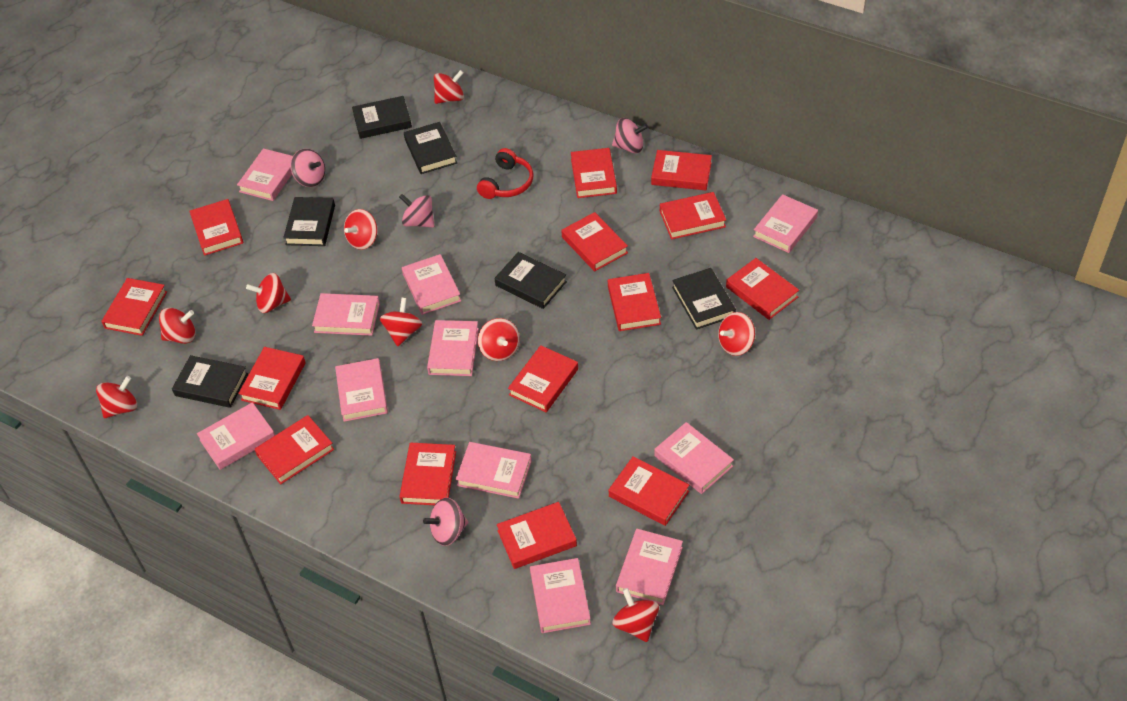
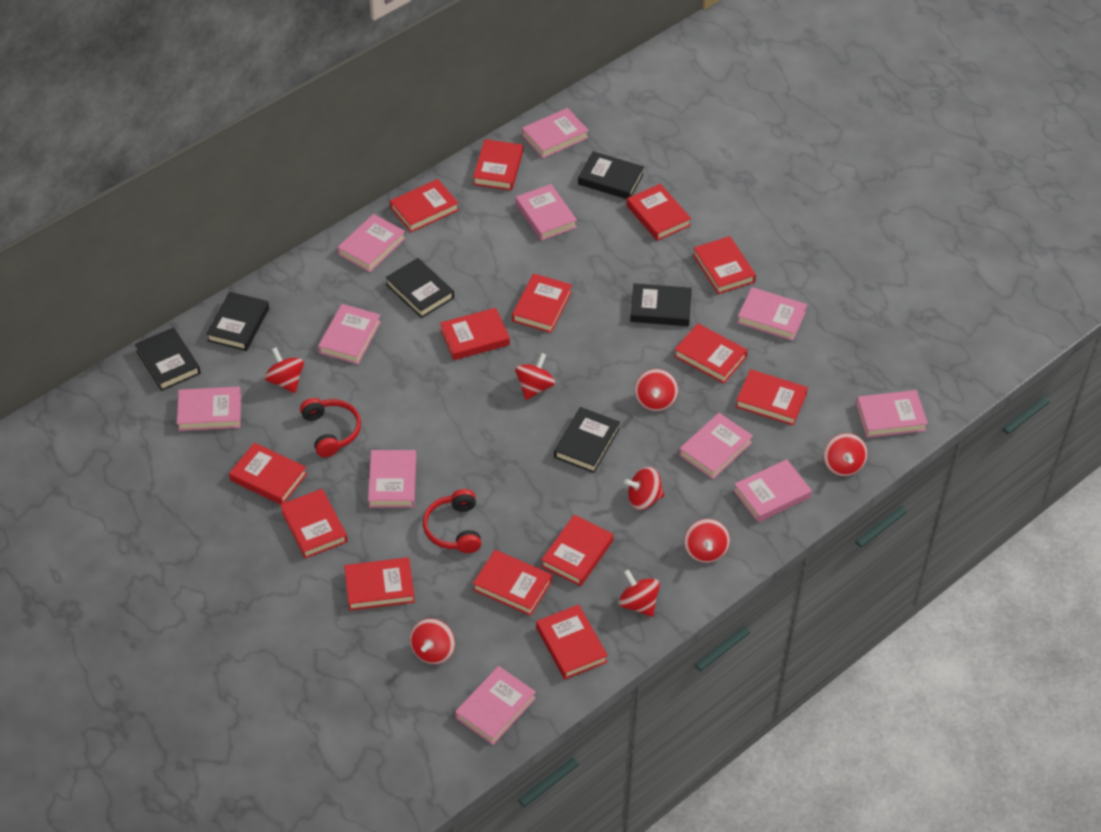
pink spinning top: 4 -> 0
red headphones: 1 -> 2
red spinning top: 9 -> 8

